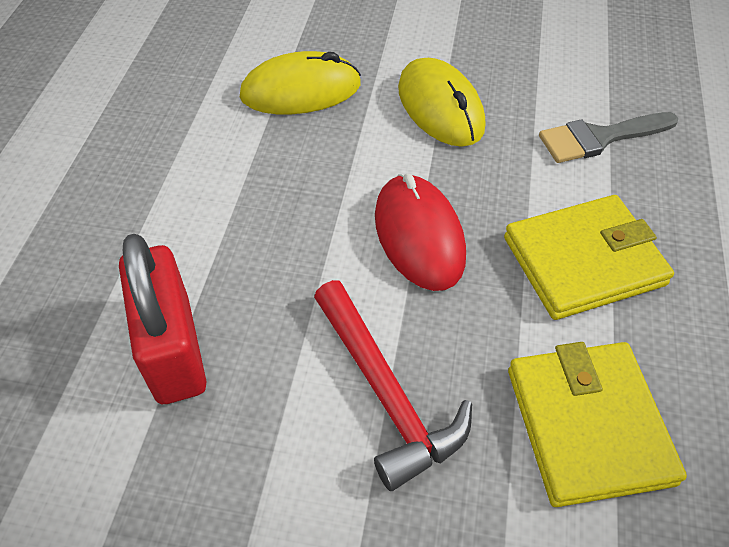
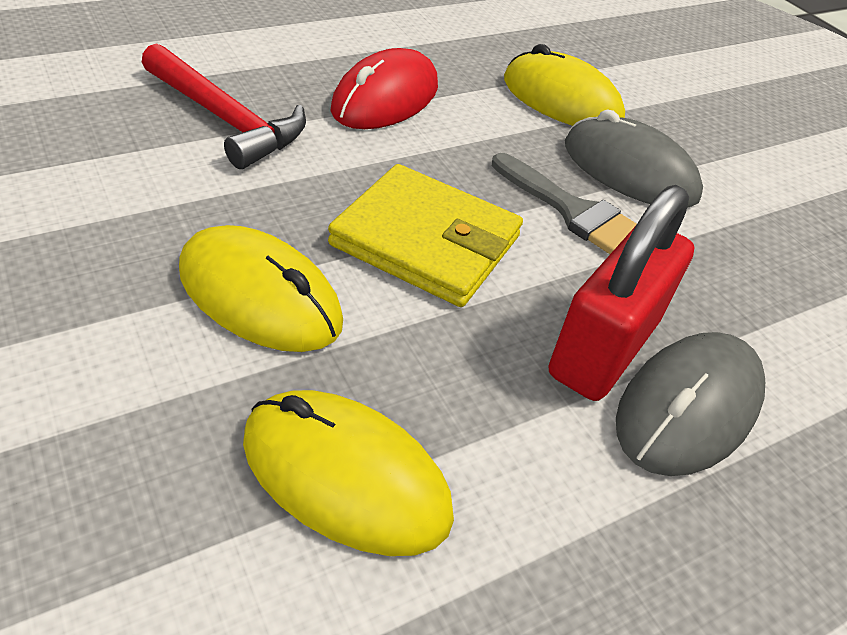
grey mouse: 0 -> 2
yellow mouse: 2 -> 3
yellow wallet: 2 -> 1

